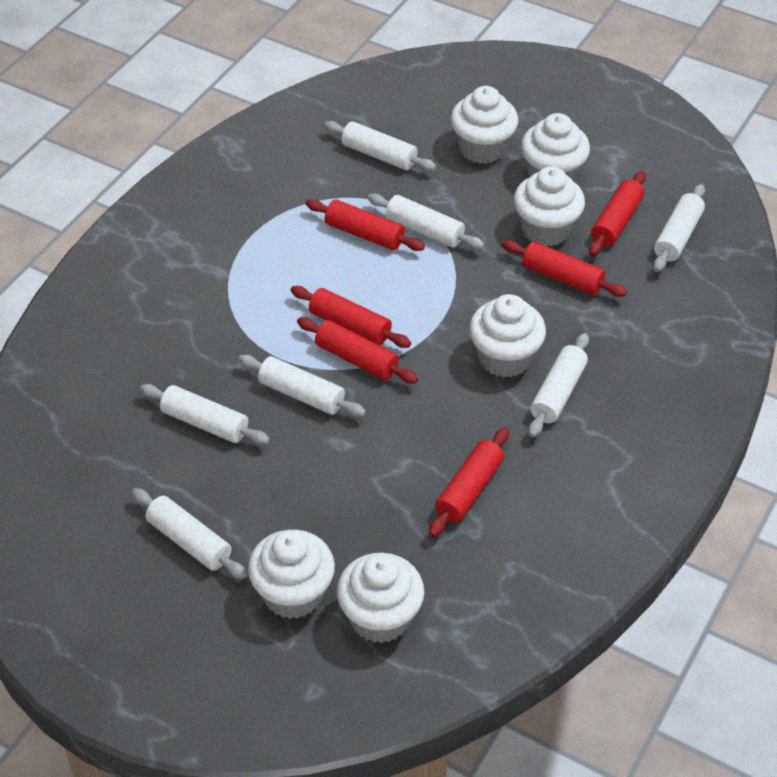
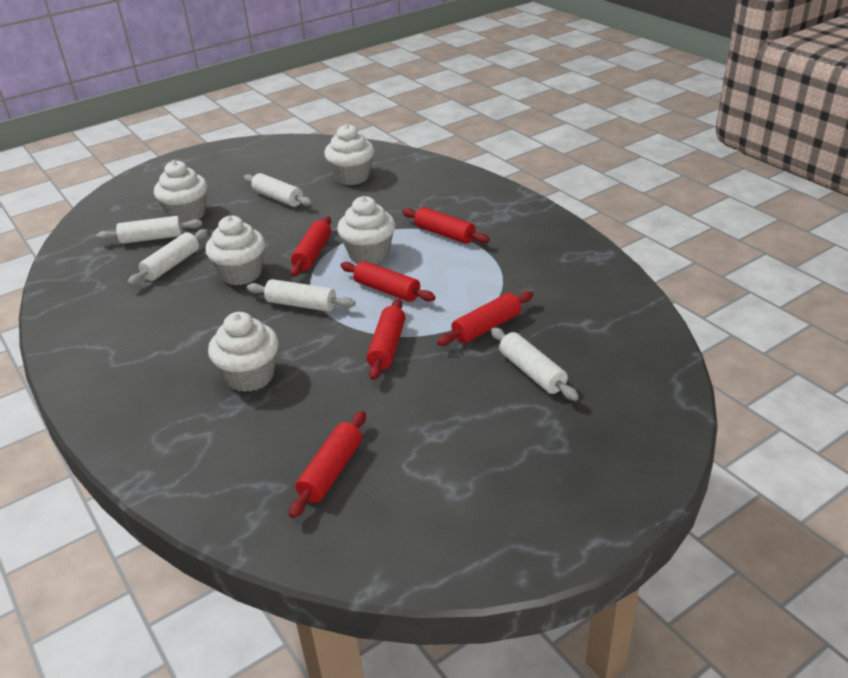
white cupcake: 6 -> 5
white rolling pin: 7 -> 5

